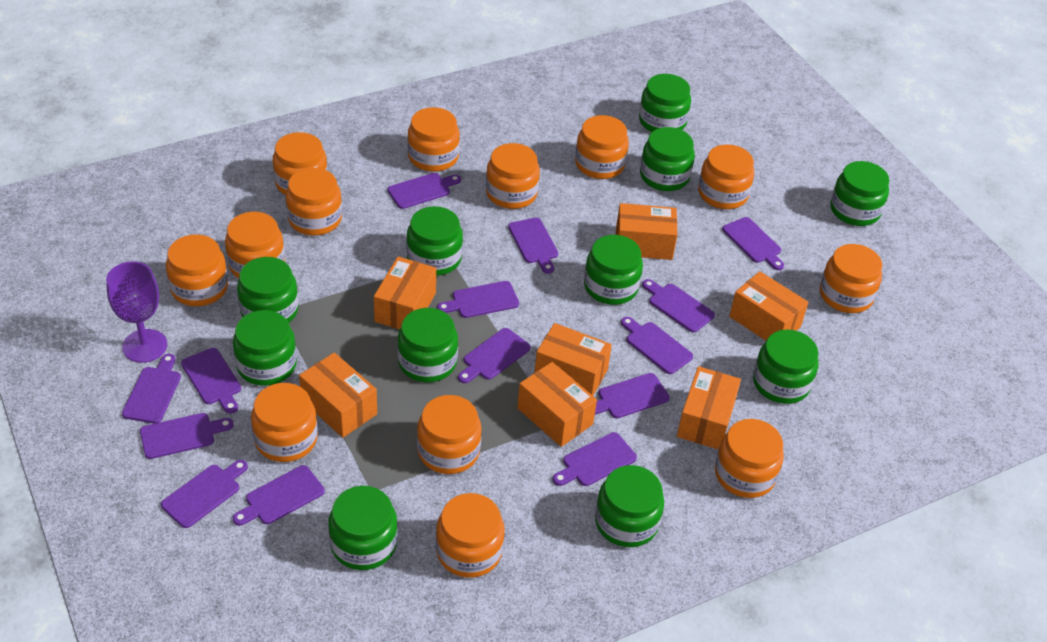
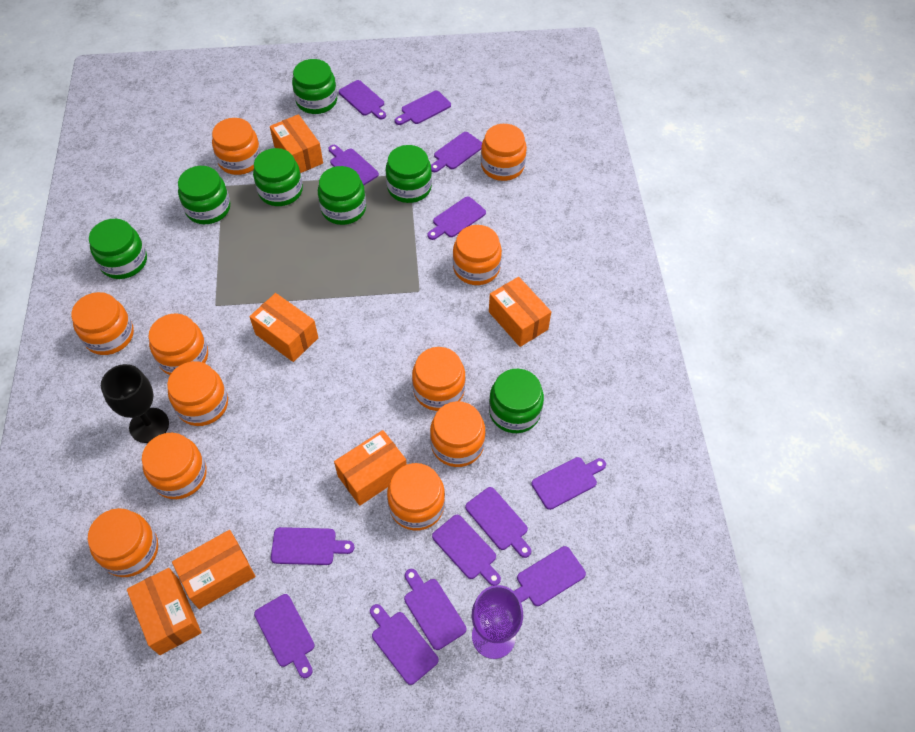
black goblet: 0 -> 1
green jar: 11 -> 7
orange box: 7 -> 6
orange jar: 13 -> 11
purple cutting board: 14 -> 13

